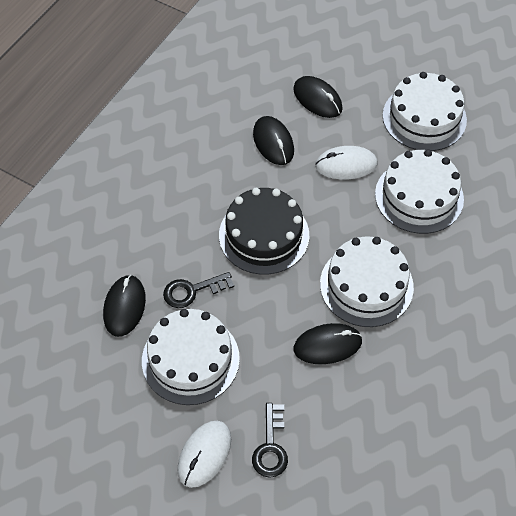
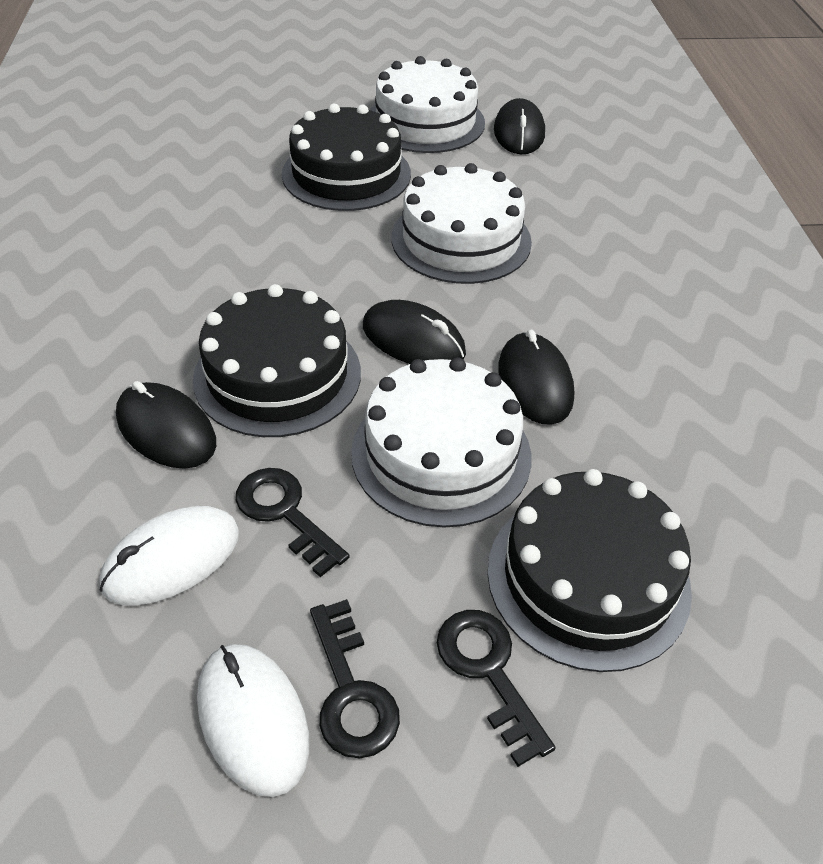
black cake: 1 -> 3
black key: 2 -> 3
white cake: 4 -> 3

